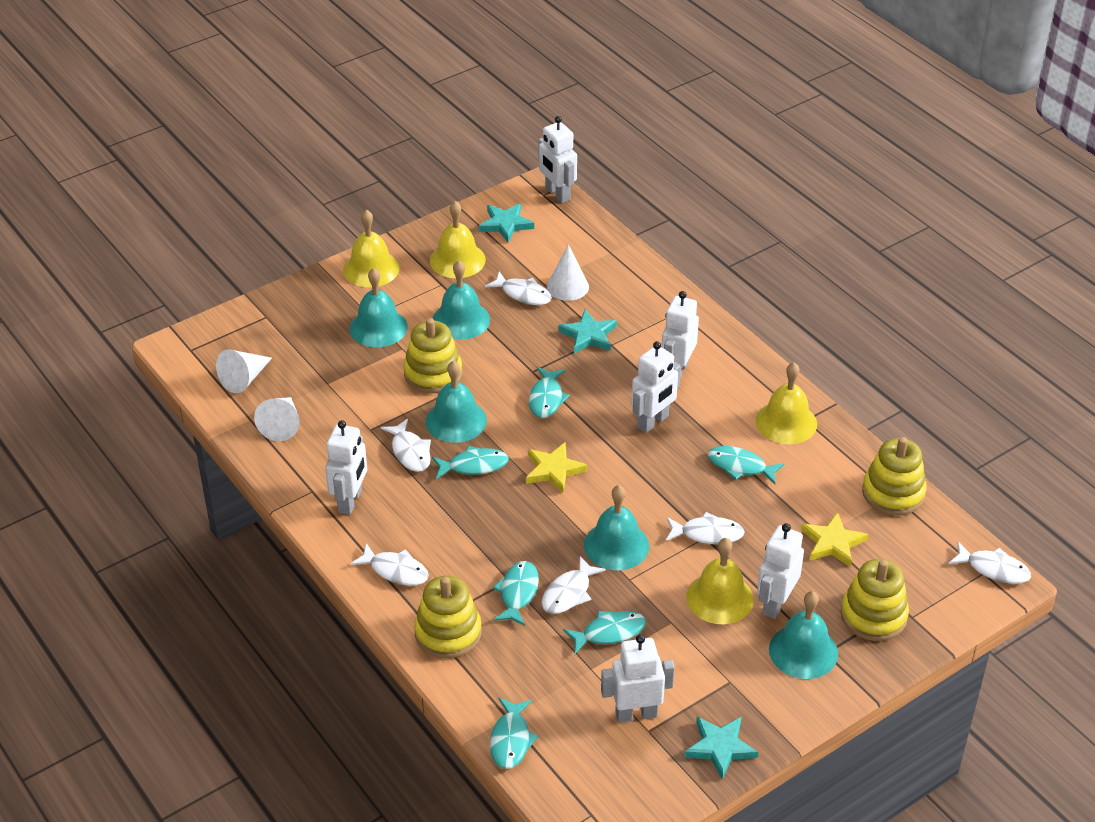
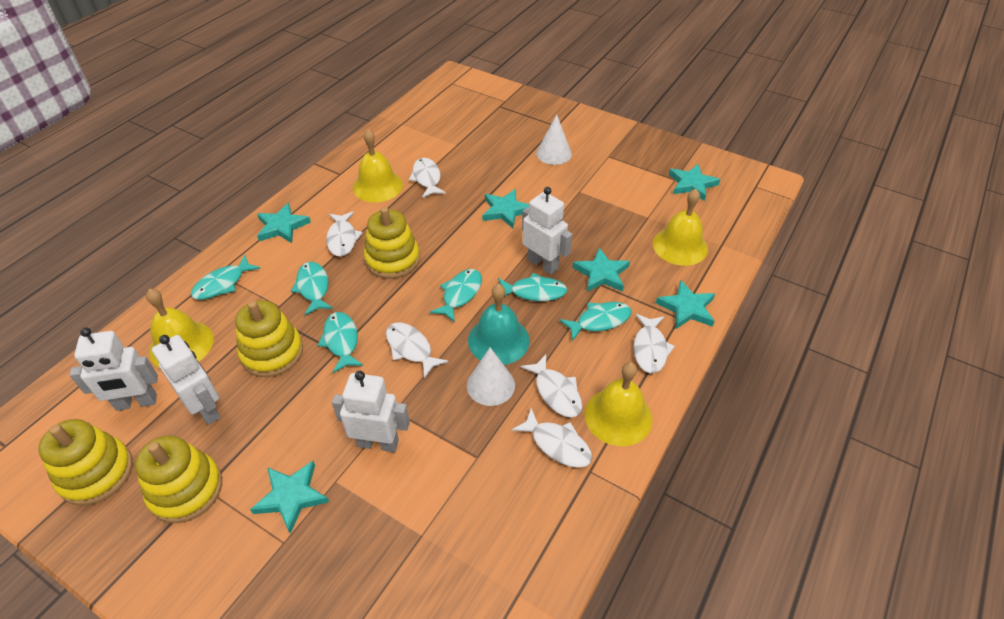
turquoise bell: 5 -> 1
turquoise star: 3 -> 6
white cone: 3 -> 2
white robot: 6 -> 4
yellow star: 2 -> 0

